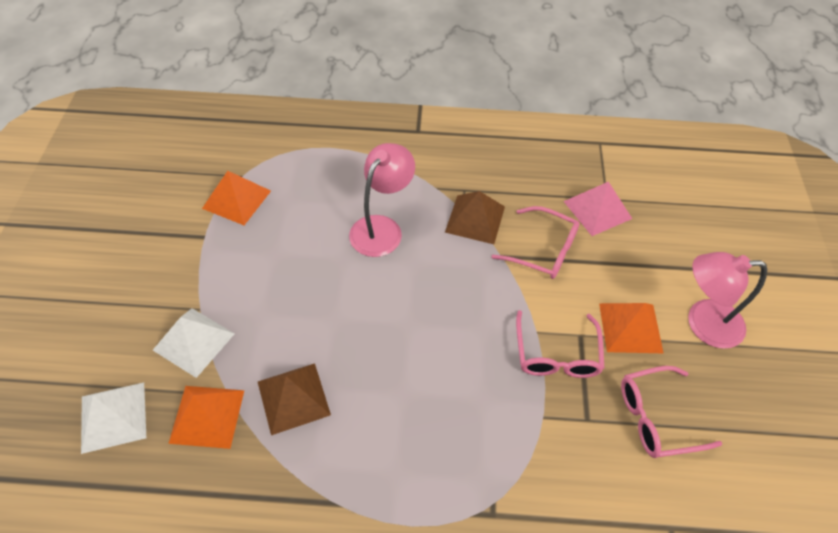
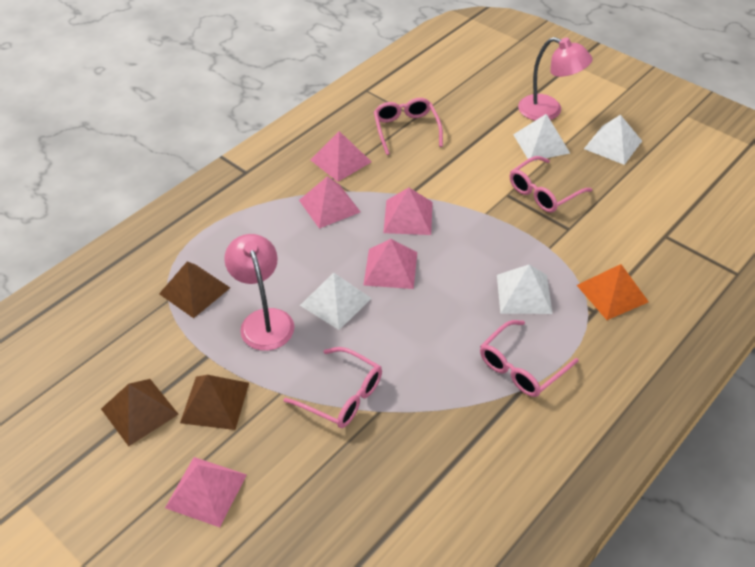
brown pyramid: 2 -> 3
orange pyramid: 3 -> 1
pink glasses: 3 -> 4
pink pyramid: 1 -> 5
white pyramid: 2 -> 4

